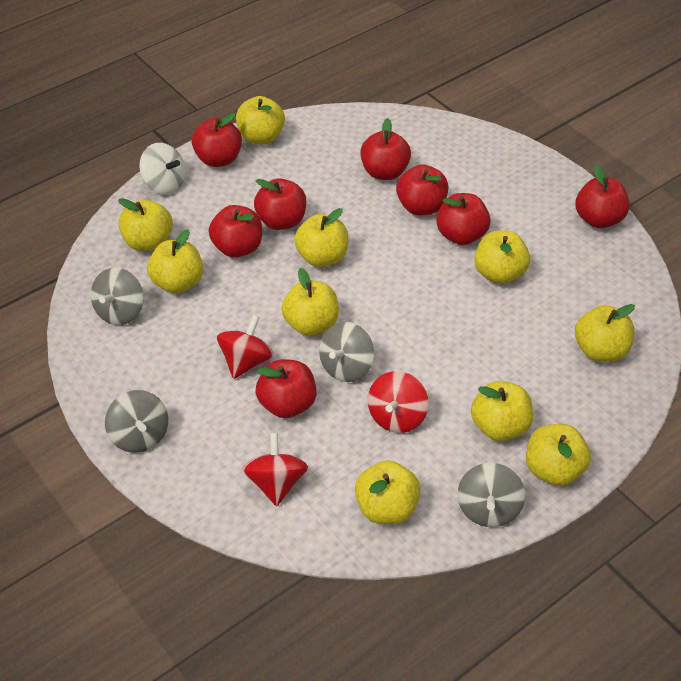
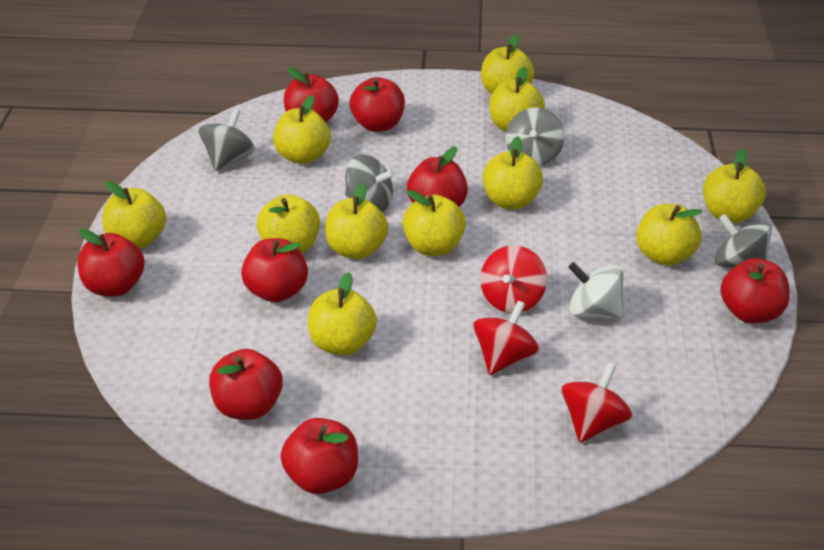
yellow apple: 10 -> 11

